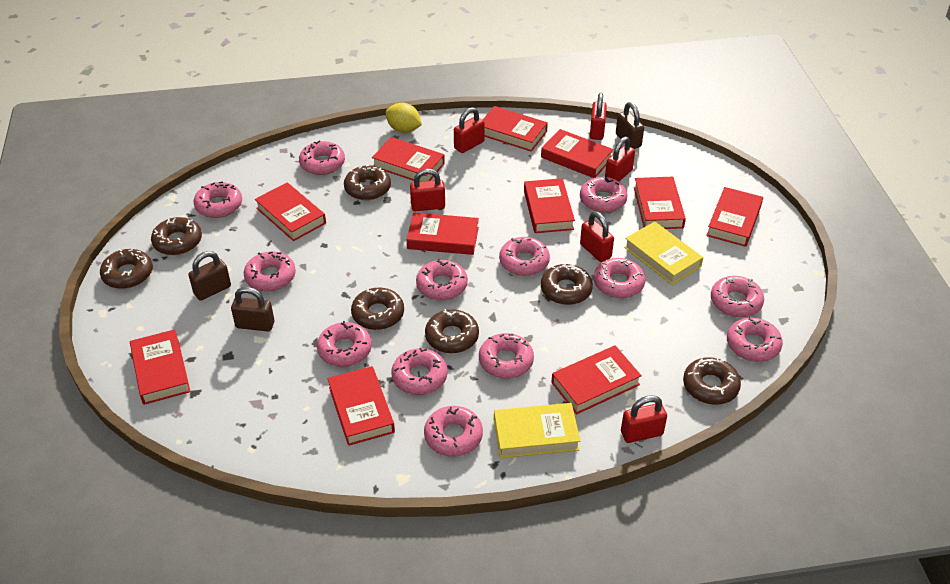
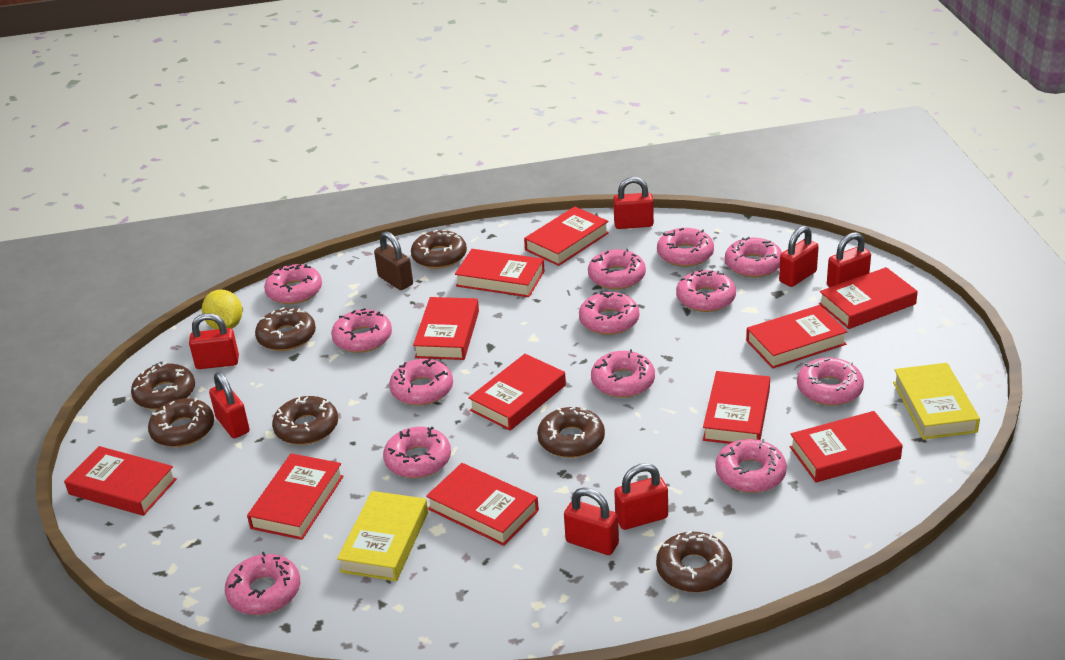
brown padlock: 3 -> 1
red padlock: 6 -> 7

